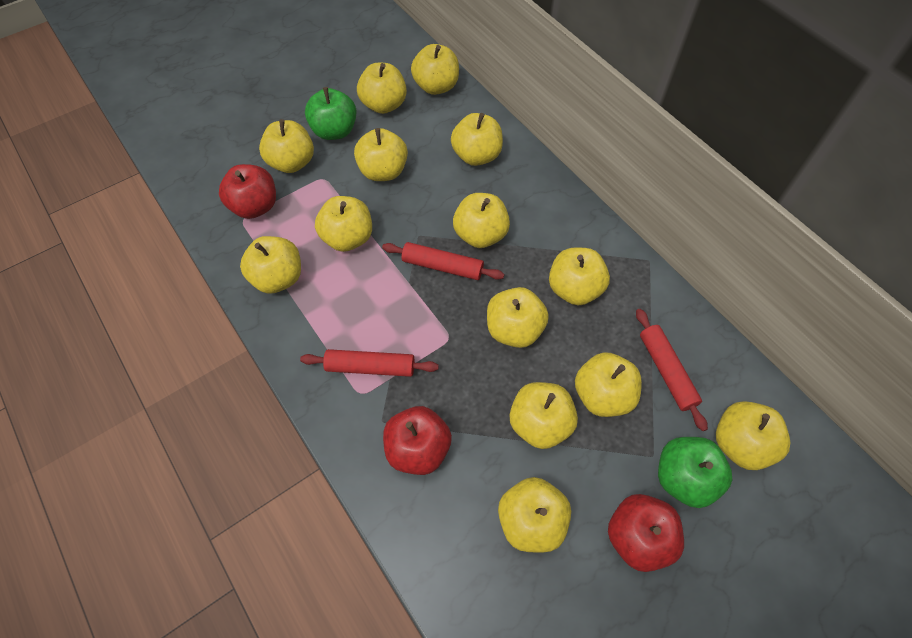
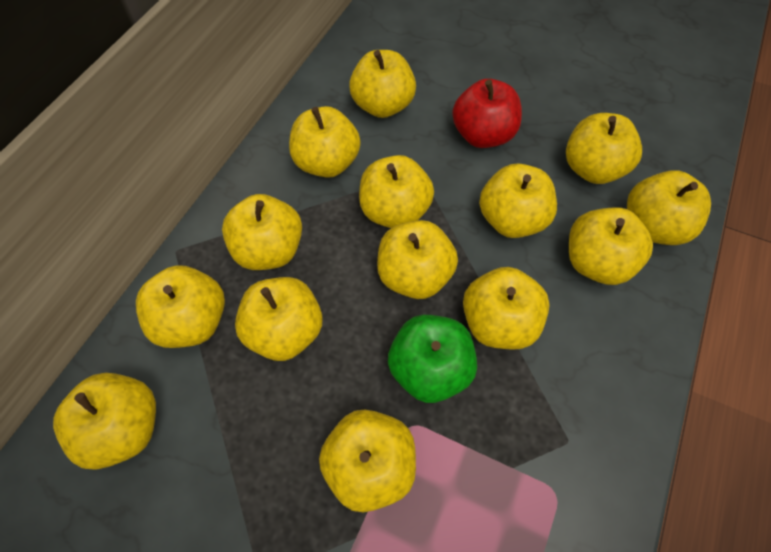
green apple: 2 -> 1
red apple: 3 -> 1
red rolling pin: 3 -> 0

